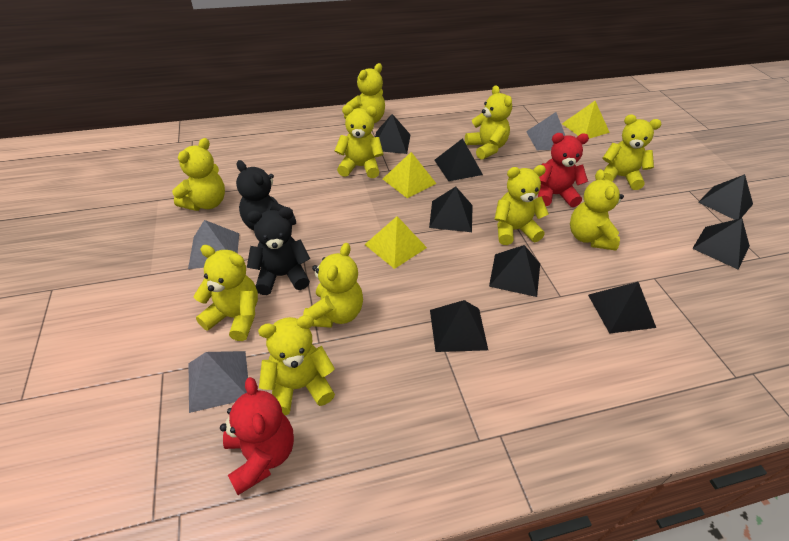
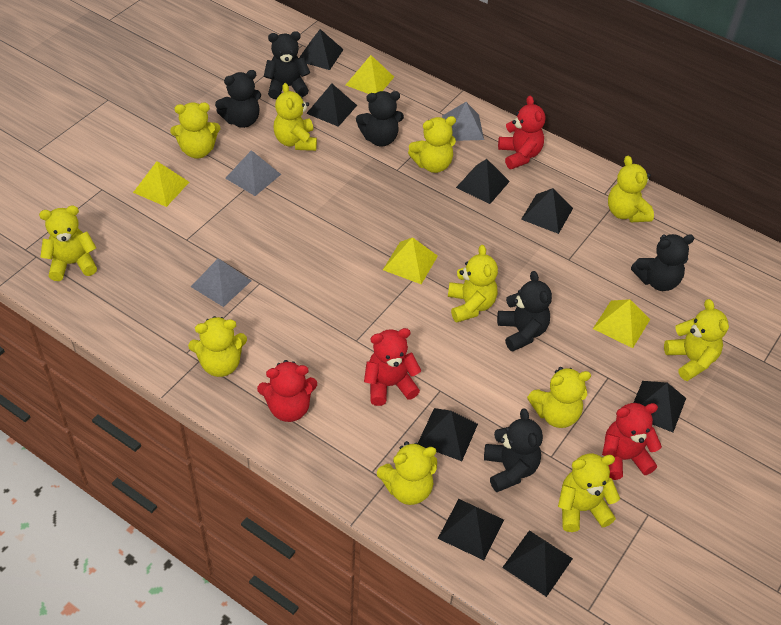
black teddy bear: 2 -> 6
red teddy bear: 2 -> 4
yellow pyramid: 3 -> 4
yellow teddy bear: 10 -> 11

